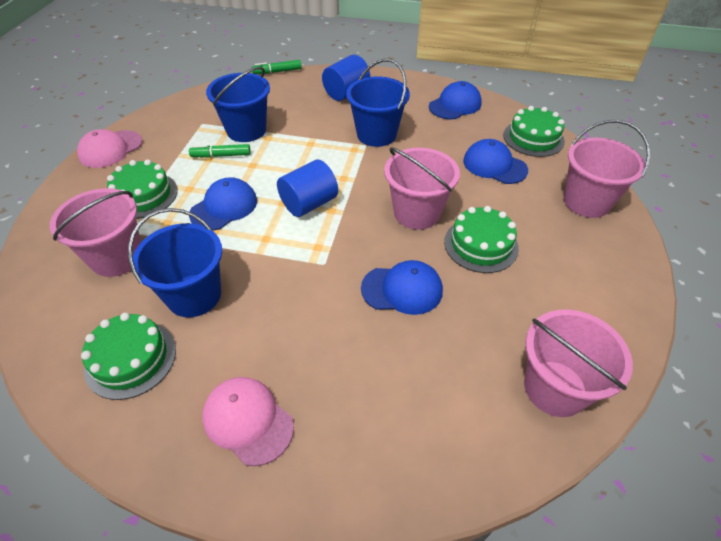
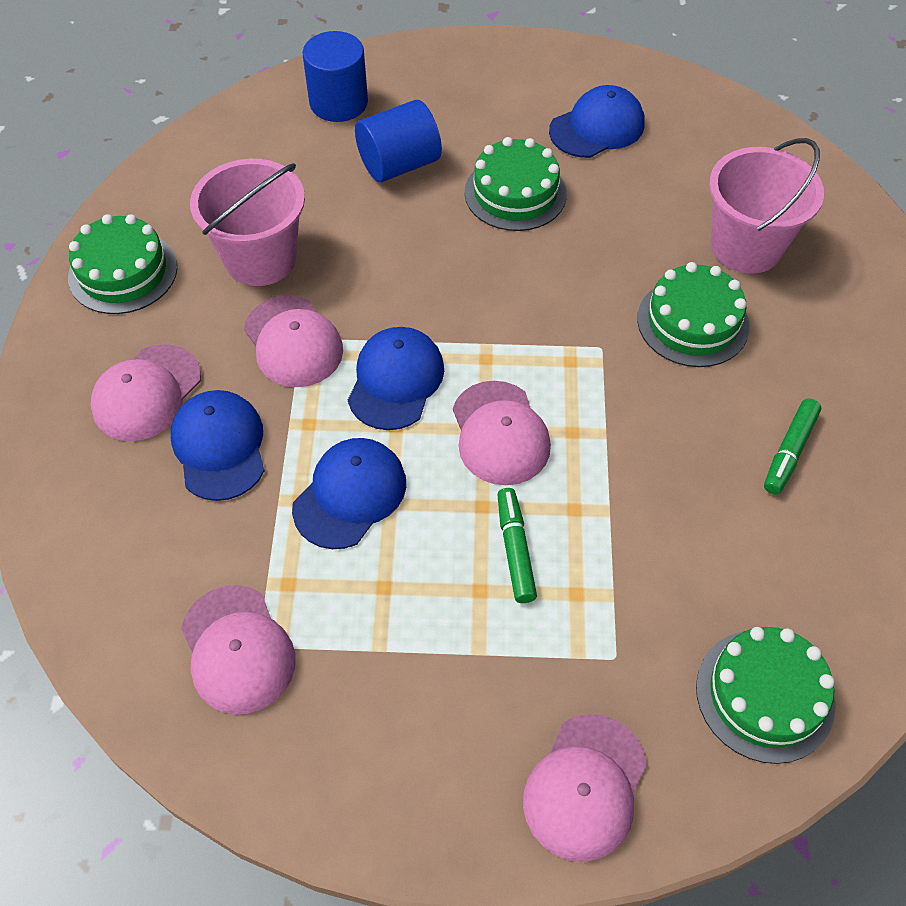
blue bucket: 3 -> 0
pink bucket: 4 -> 2
pink cap: 2 -> 5

